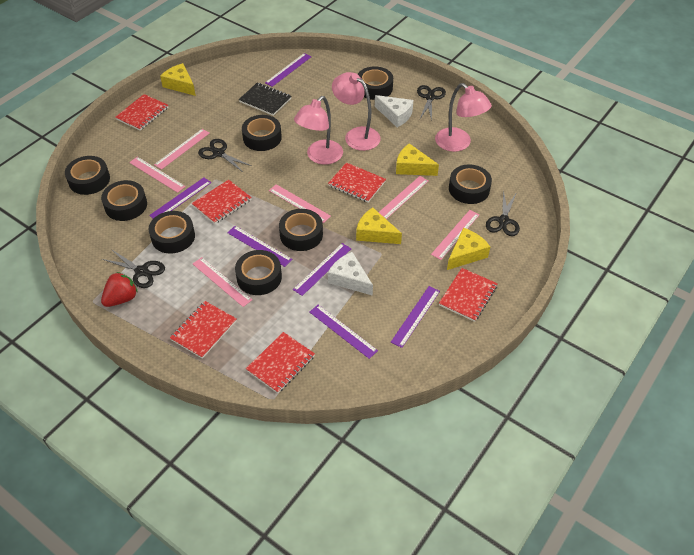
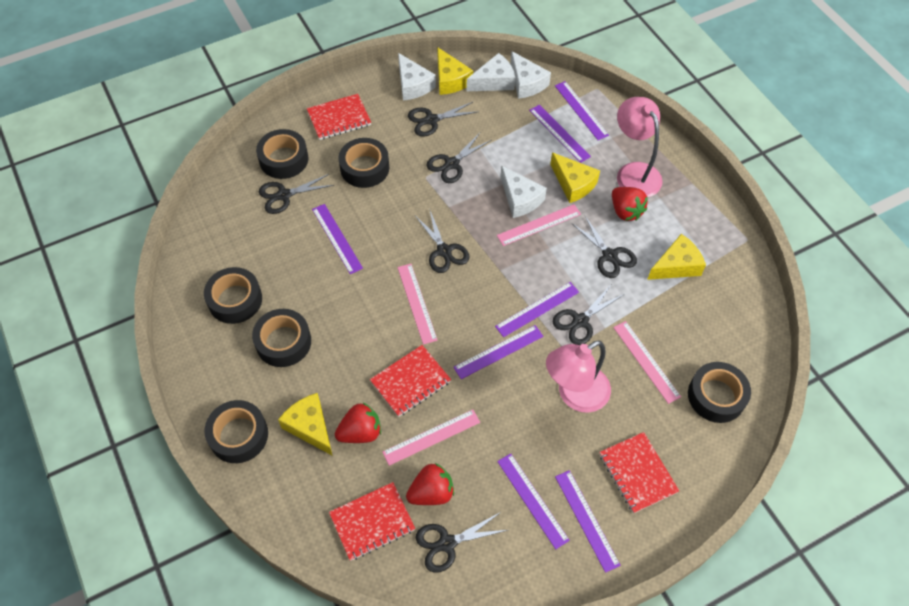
black notebook: 1 -> 0
black scissors: 4 -> 7
black tape: 8 -> 6
pink lamp: 3 -> 2
pink ruler: 6 -> 4
purple ruler: 6 -> 7
red notebook: 6 -> 4
red strawberry: 1 -> 3
white cheese: 2 -> 4

